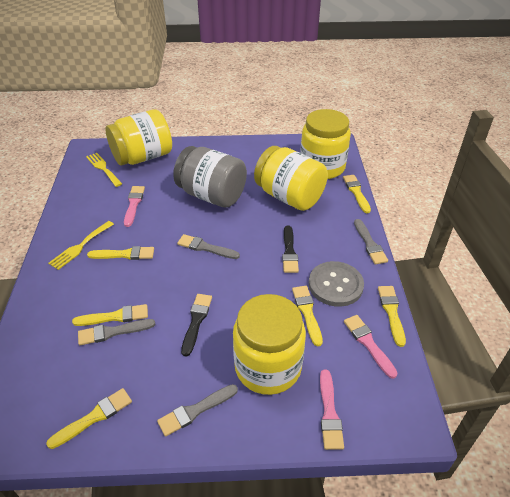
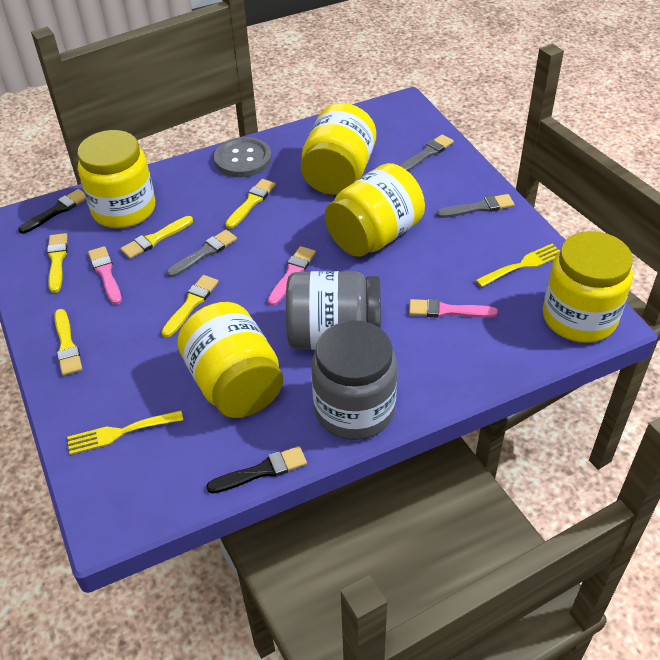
grey brush: 4 -> 3
grey jar: 1 -> 2
yellow brush: 6 -> 5
yellow jar: 4 -> 5

